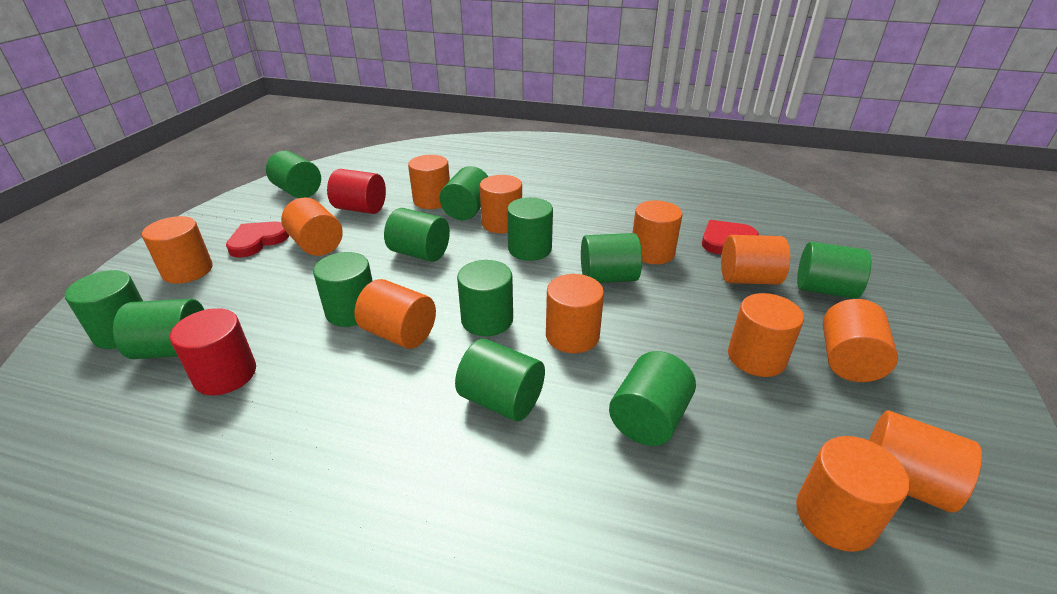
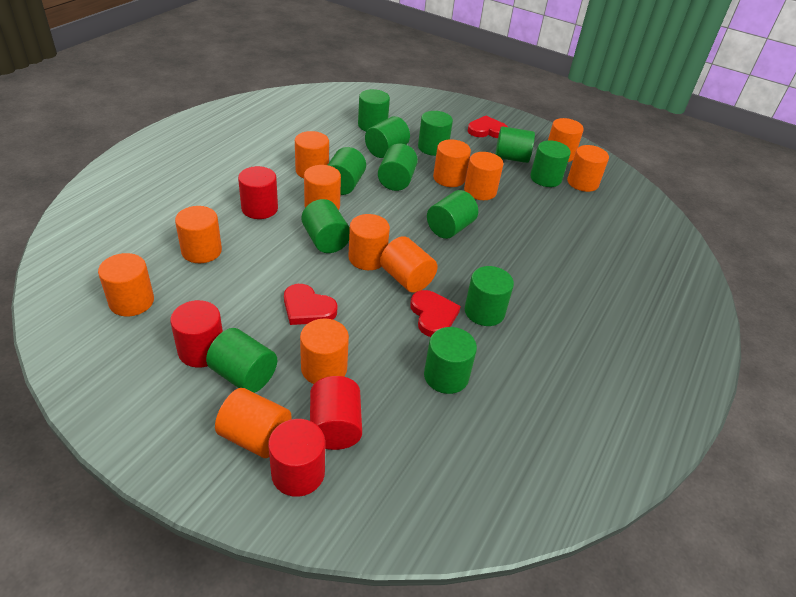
red cylinder: 2 -> 4
red heart: 2 -> 3

